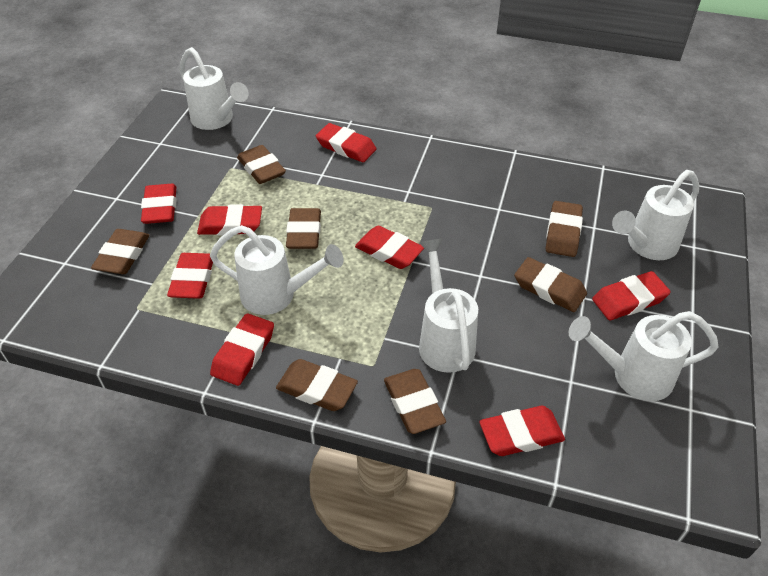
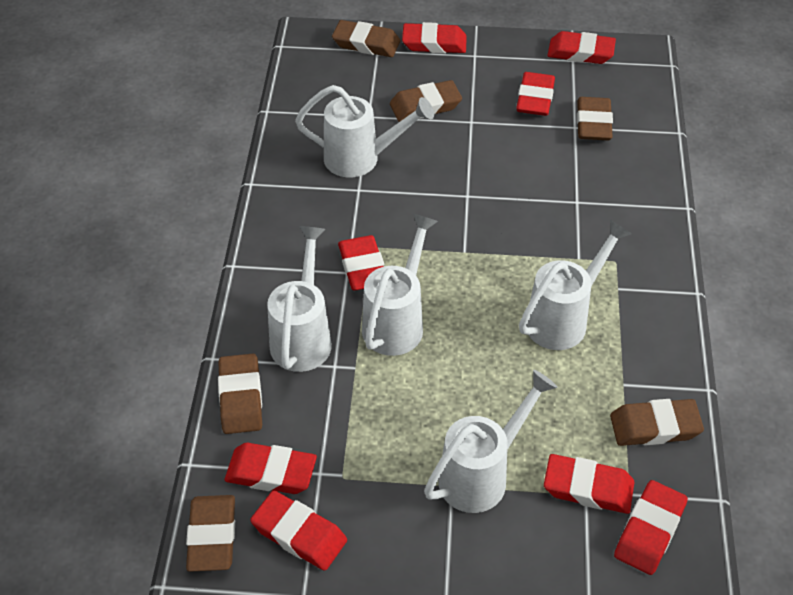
brown eraser: 7 -> 6

